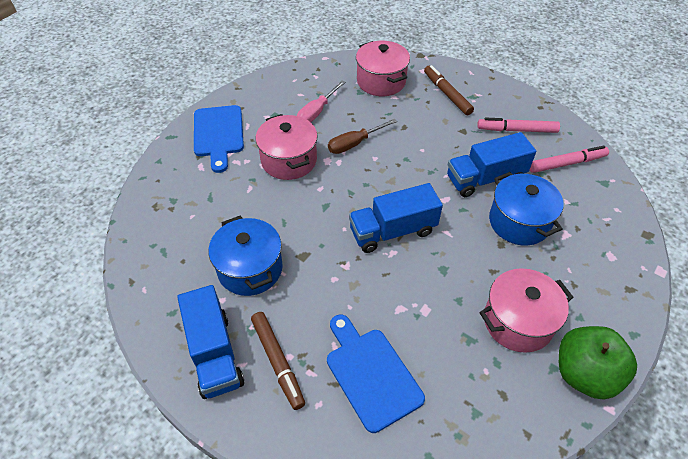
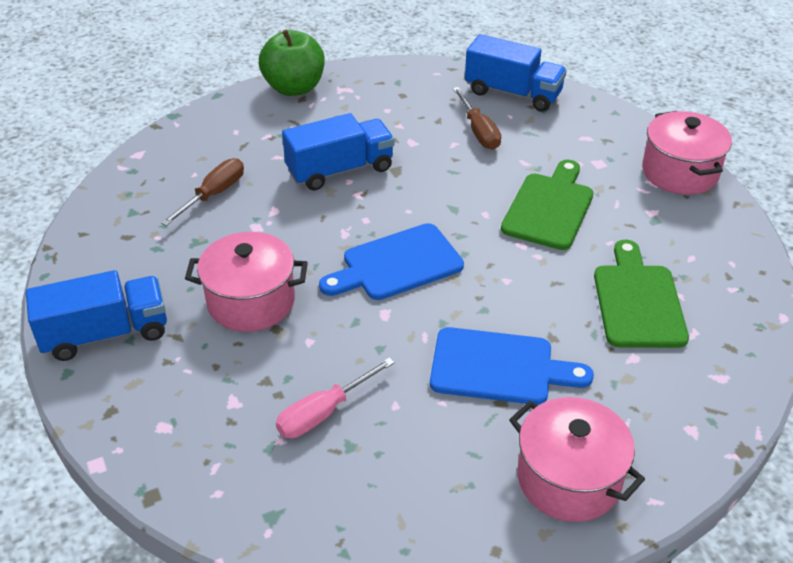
blue pot: 2 -> 0
brown marker: 2 -> 0
brown screwdriver: 1 -> 2
green cutting board: 0 -> 2
pink marker: 2 -> 0

